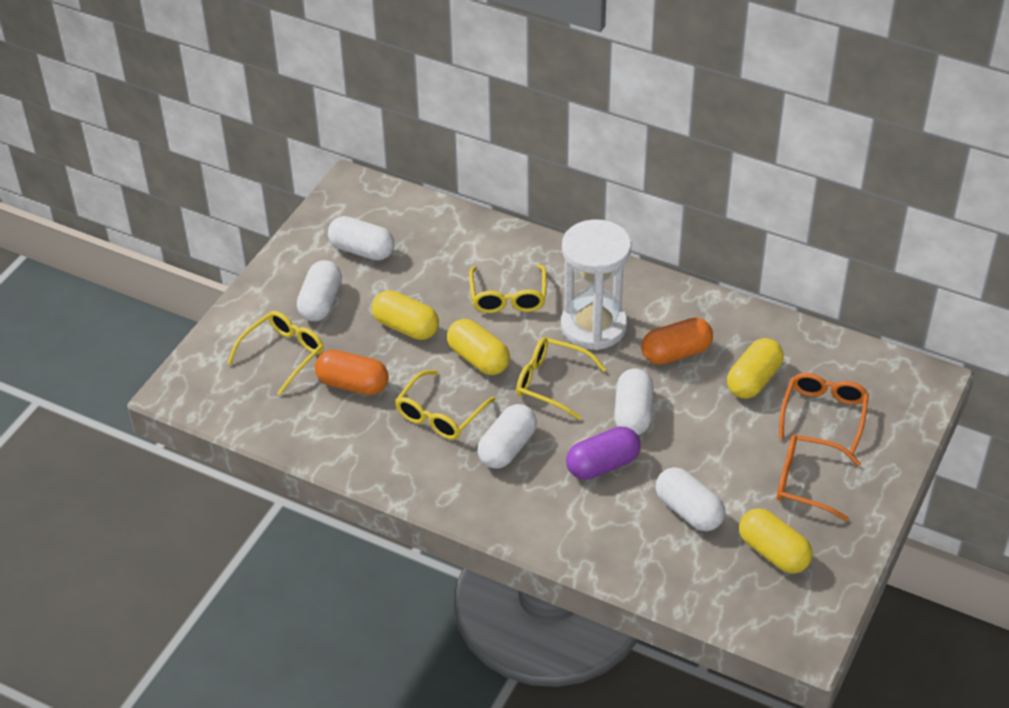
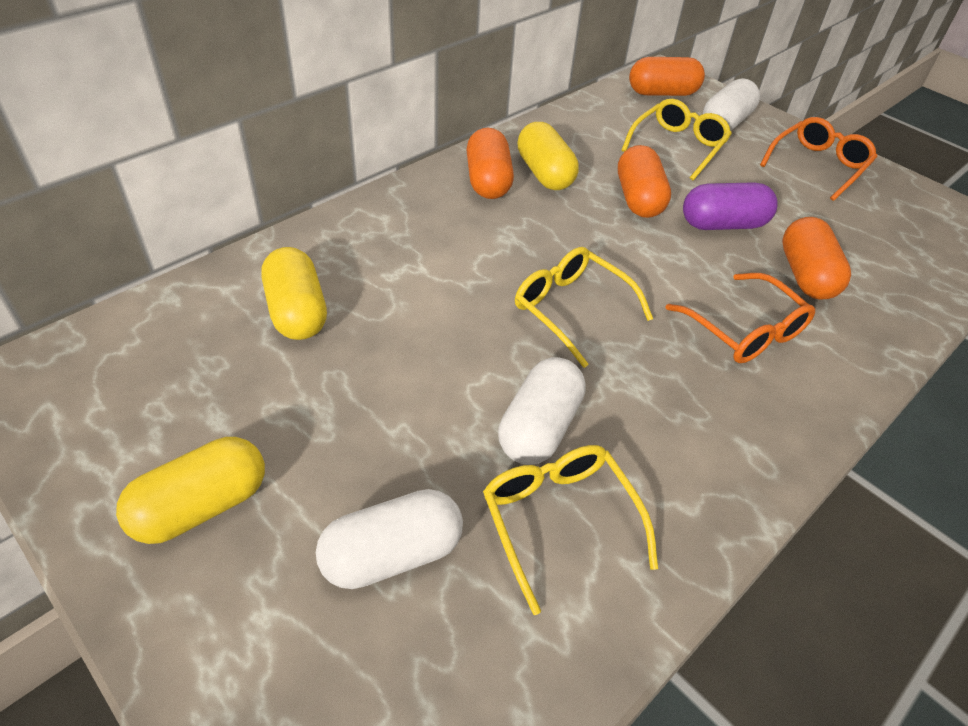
orange capsule: 2 -> 4
white capsule: 5 -> 3
white hourglass: 1 -> 0
yellow capsule: 4 -> 3
yellow glasses: 4 -> 3

